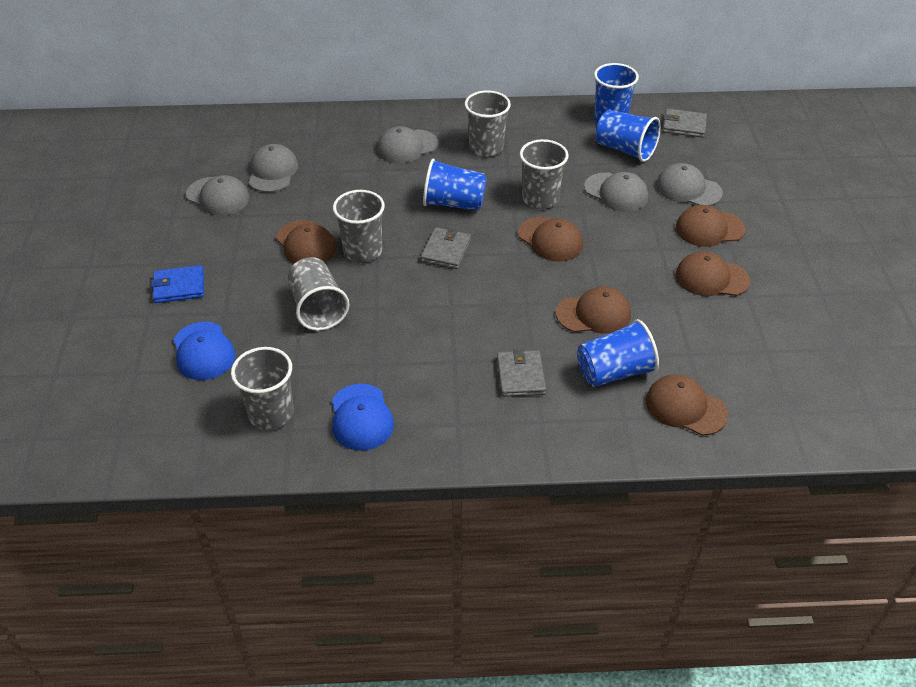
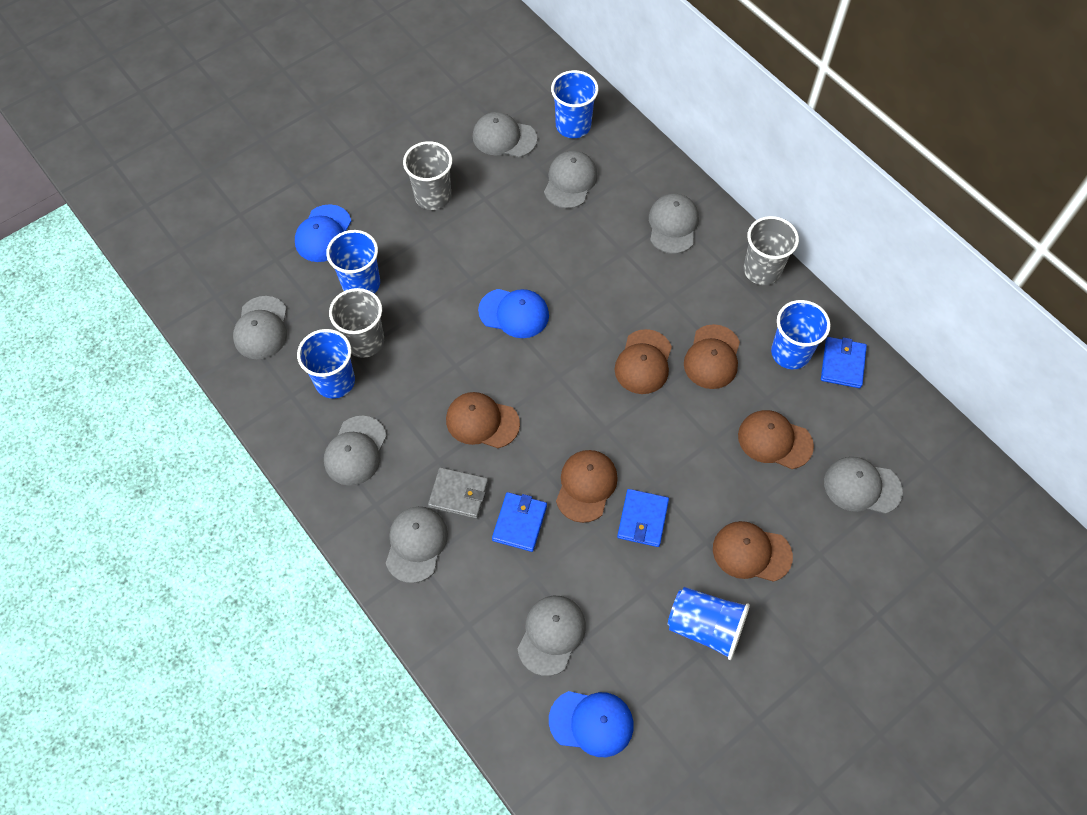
blue cap: 2 -> 3
blue cup: 4 -> 5
blue wallet: 1 -> 3
grey cap: 5 -> 8
grey cup: 5 -> 3
grey wallet: 3 -> 1

